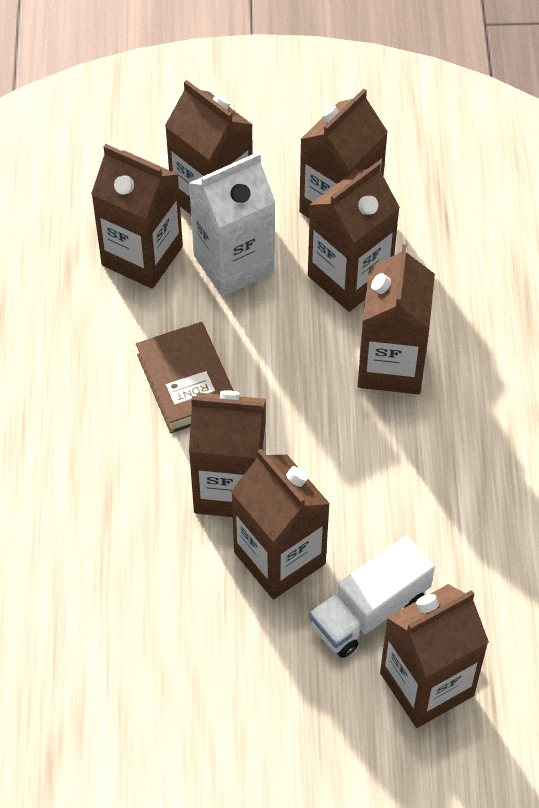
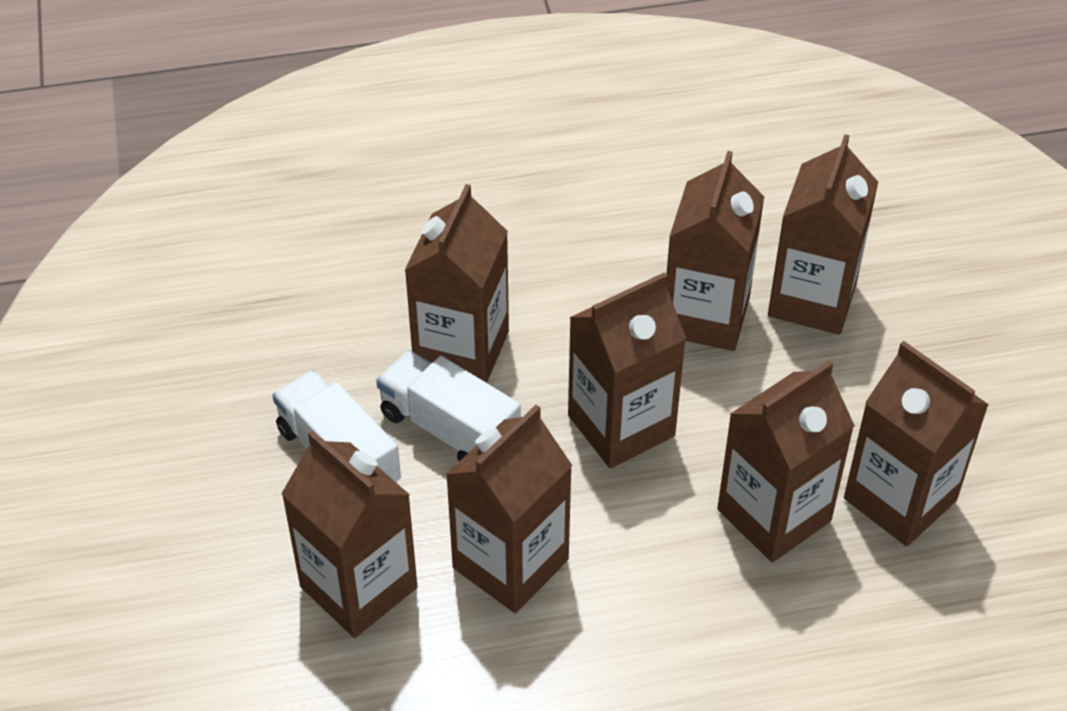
brown book: 1 -> 0
white carton: 1 -> 0
white truck: 1 -> 2

